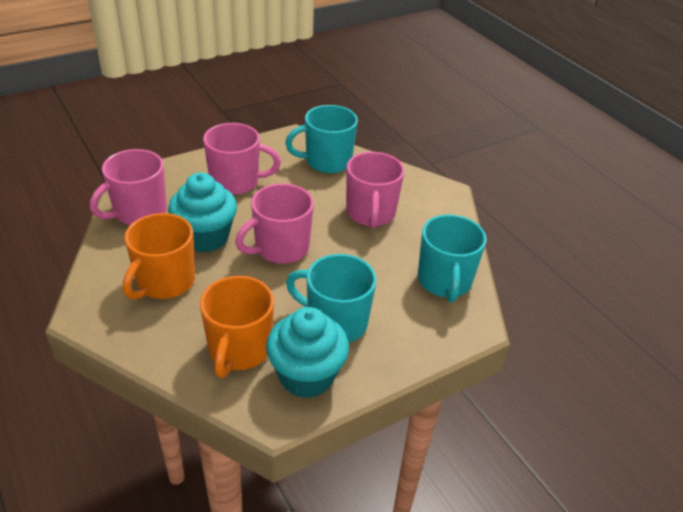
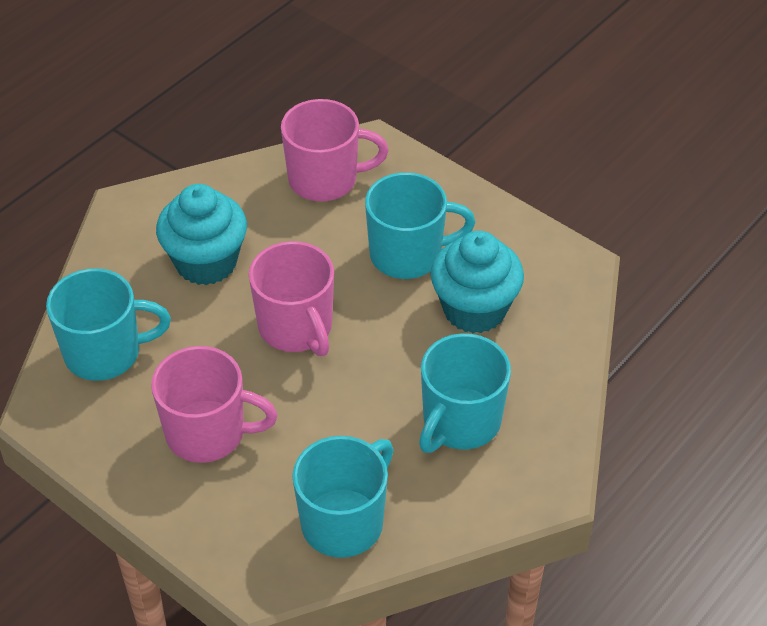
orange mug: 2 -> 0
pink mug: 4 -> 3
turquoise mug: 3 -> 4

